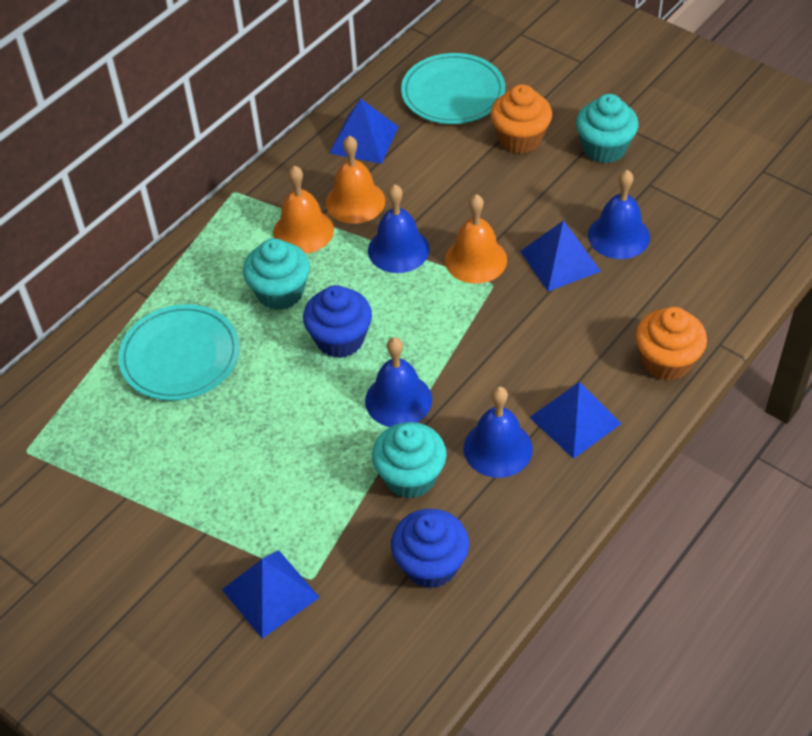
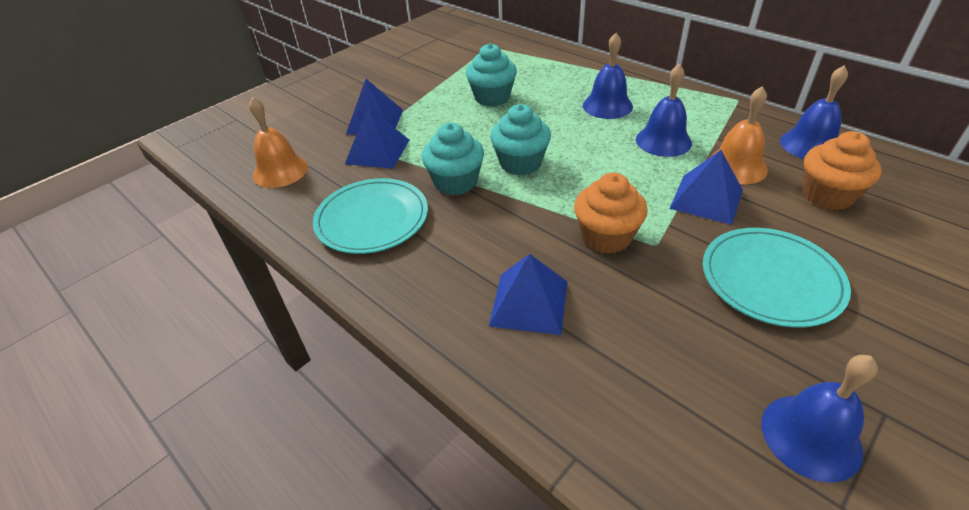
blue cupcake: 2 -> 0
orange bell: 3 -> 2

